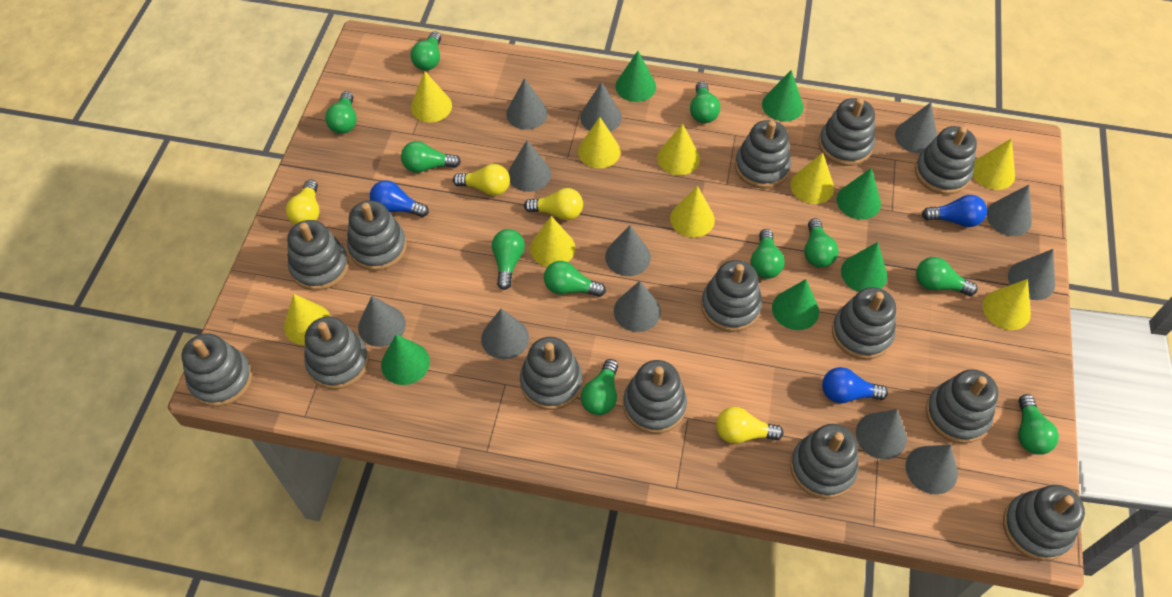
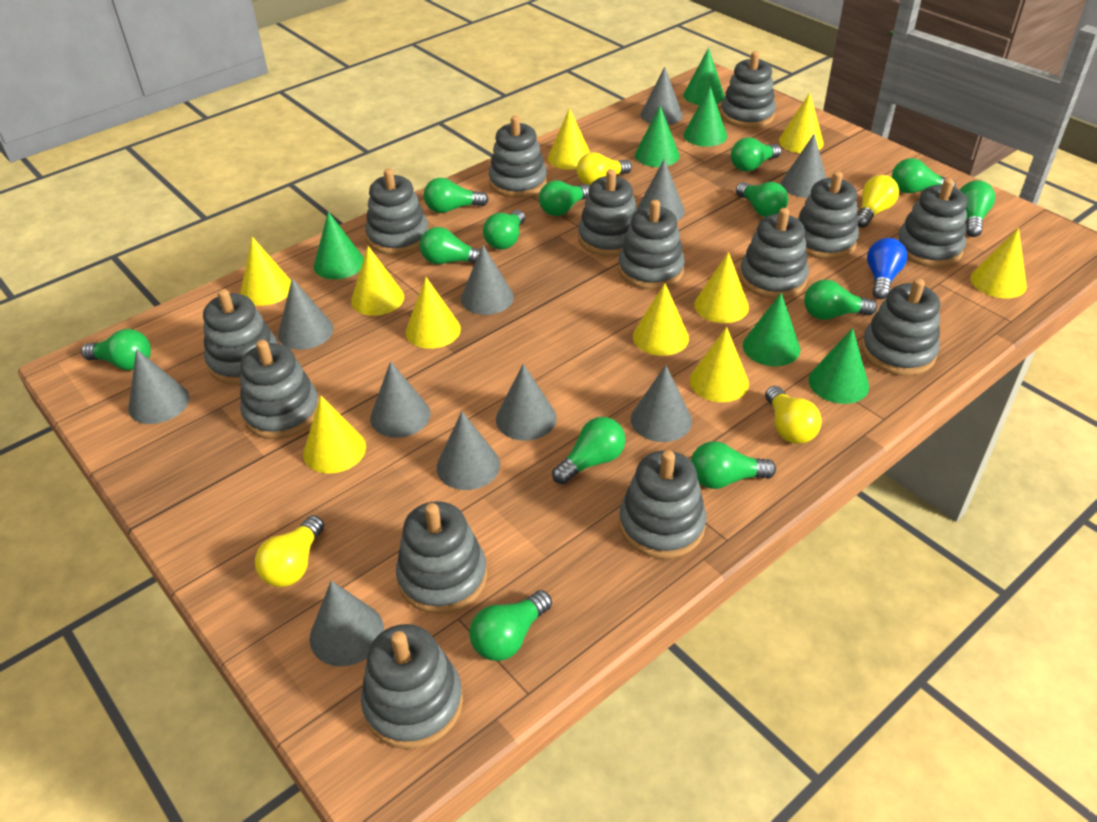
blue light bulb: 3 -> 1
green light bulb: 11 -> 13
grey cone: 12 -> 11
yellow cone: 9 -> 10

